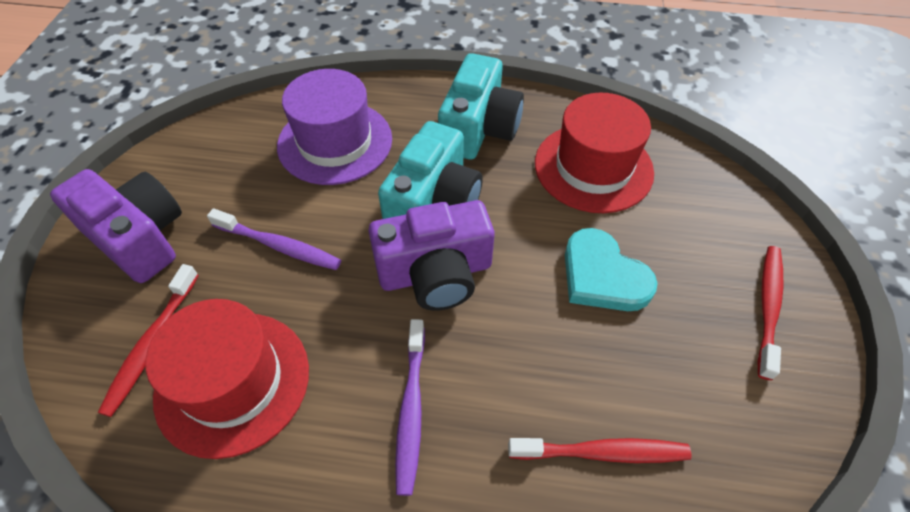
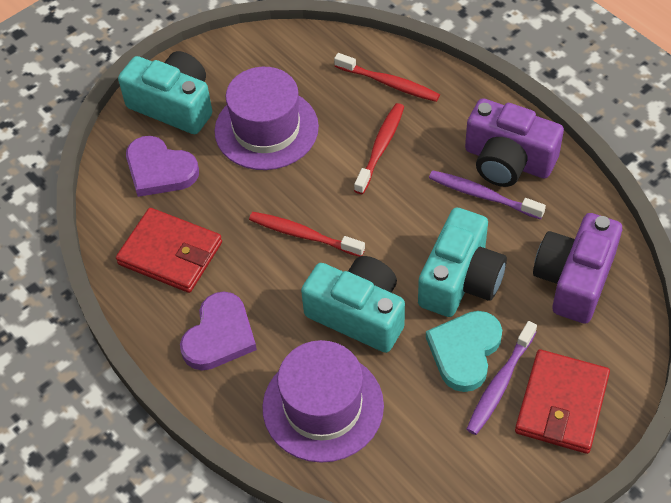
purple hat: 1 -> 2
purple heart: 0 -> 2
red hat: 2 -> 0
red wallet: 0 -> 2
turquoise camera: 2 -> 3

